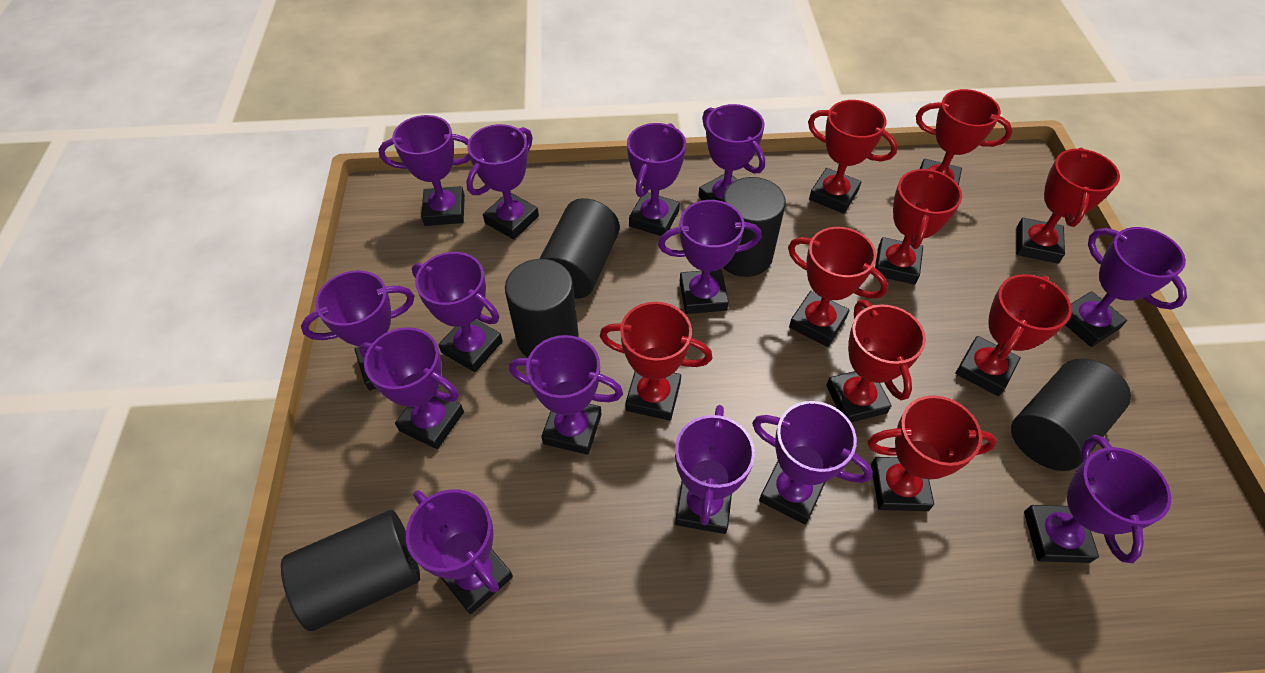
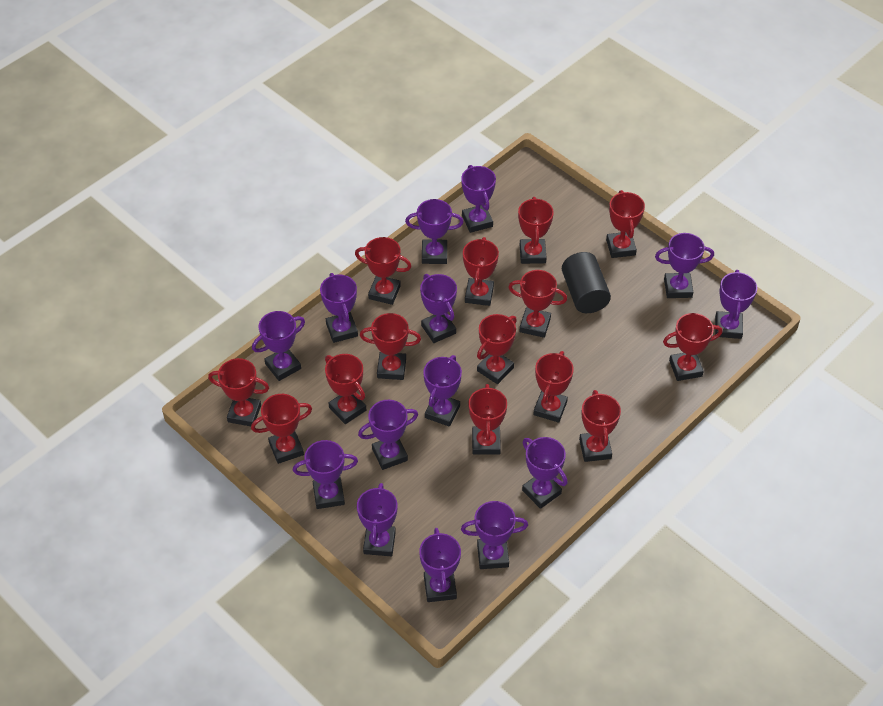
black cylinder: 5 -> 1
red trophy: 9 -> 14

